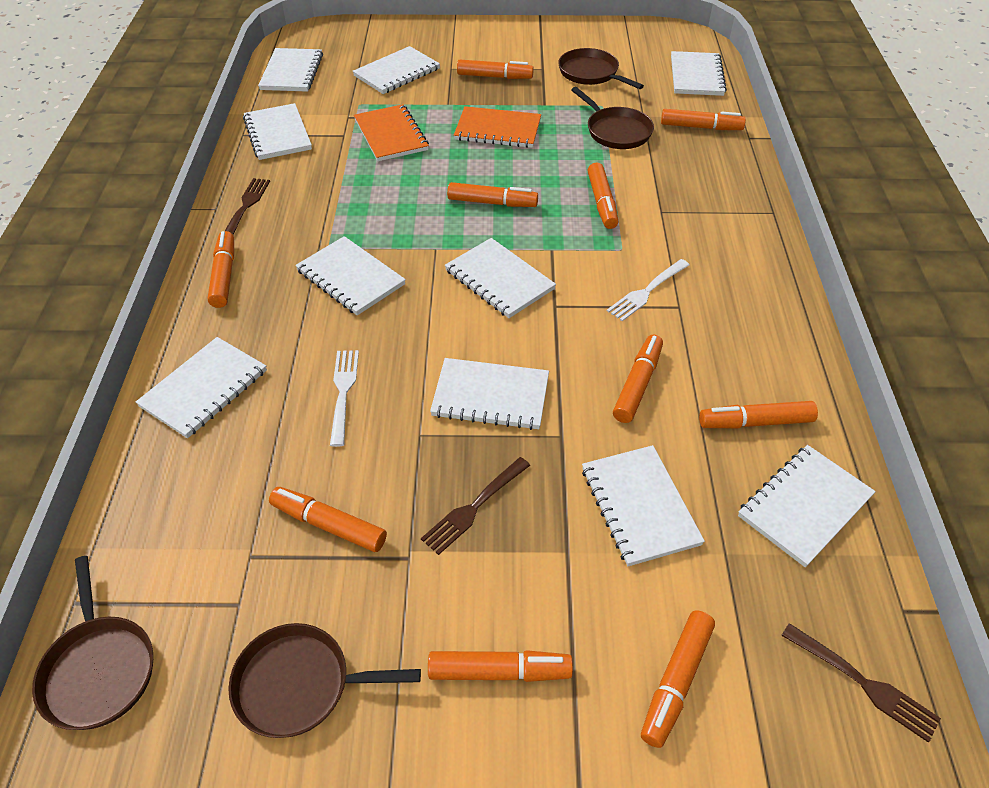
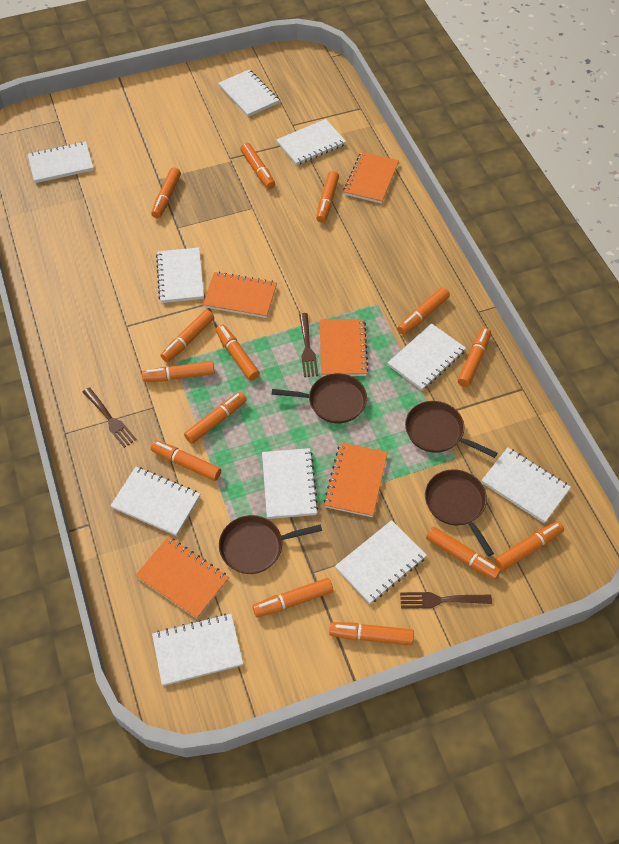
orange marker: 10 -> 14
orange notebook: 2 -> 5
white fork: 2 -> 0

